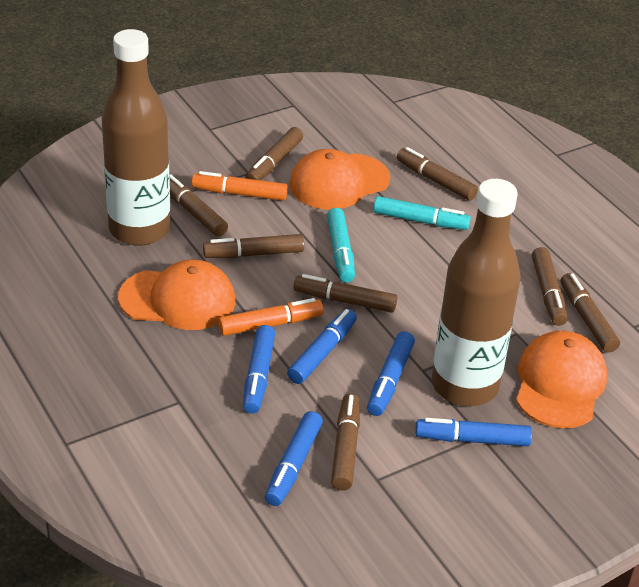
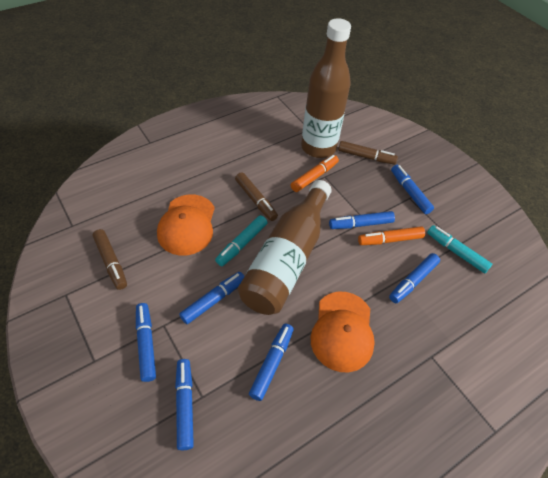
blue marker: 5 -> 7
brown marker: 8 -> 3
orange cap: 3 -> 2

